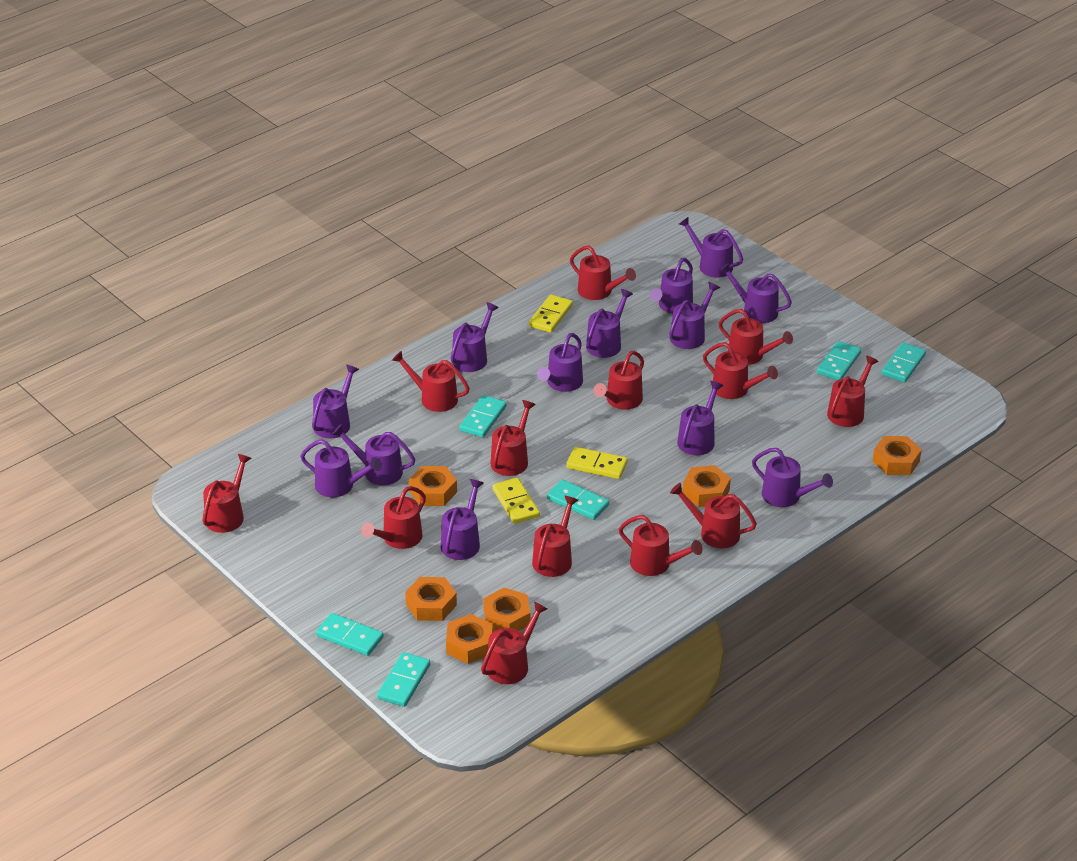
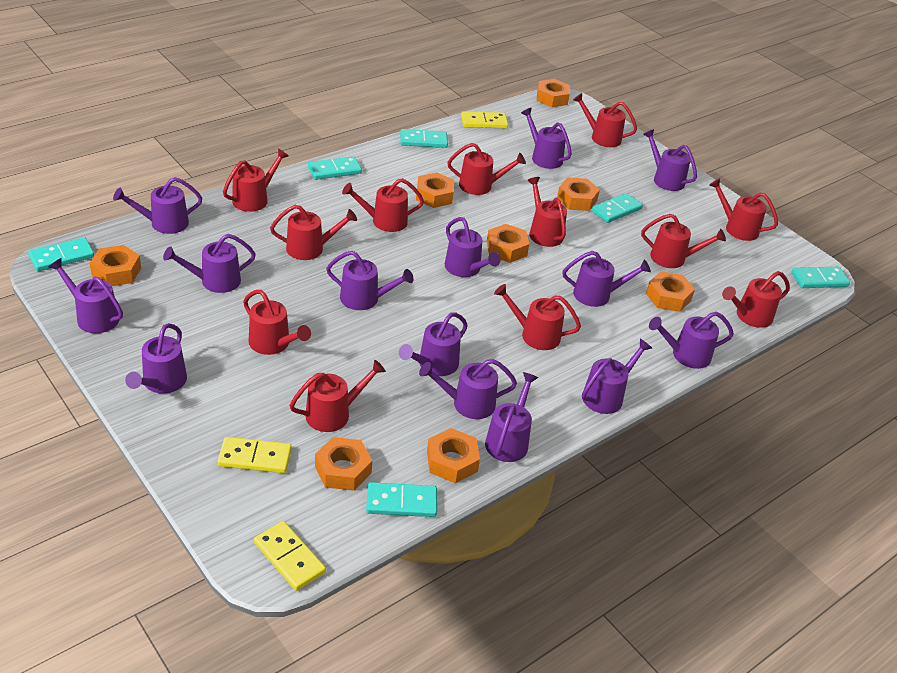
orange nut: 6 -> 8
purple watering can: 13 -> 14
red watering can: 13 -> 12

